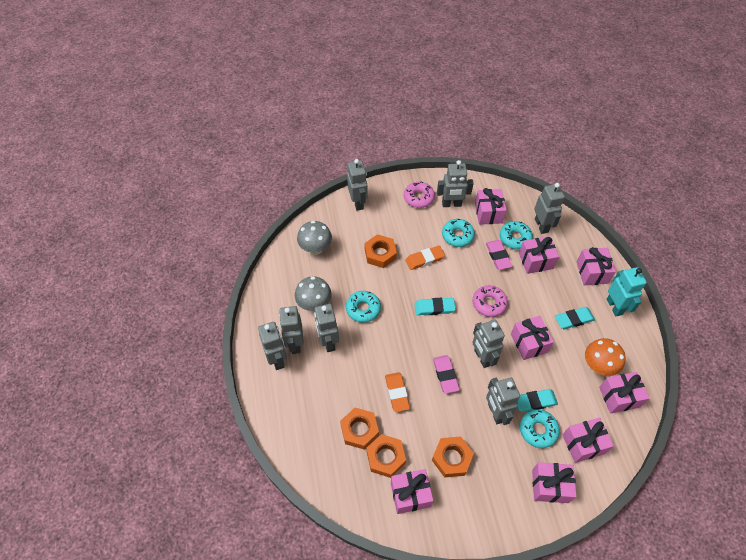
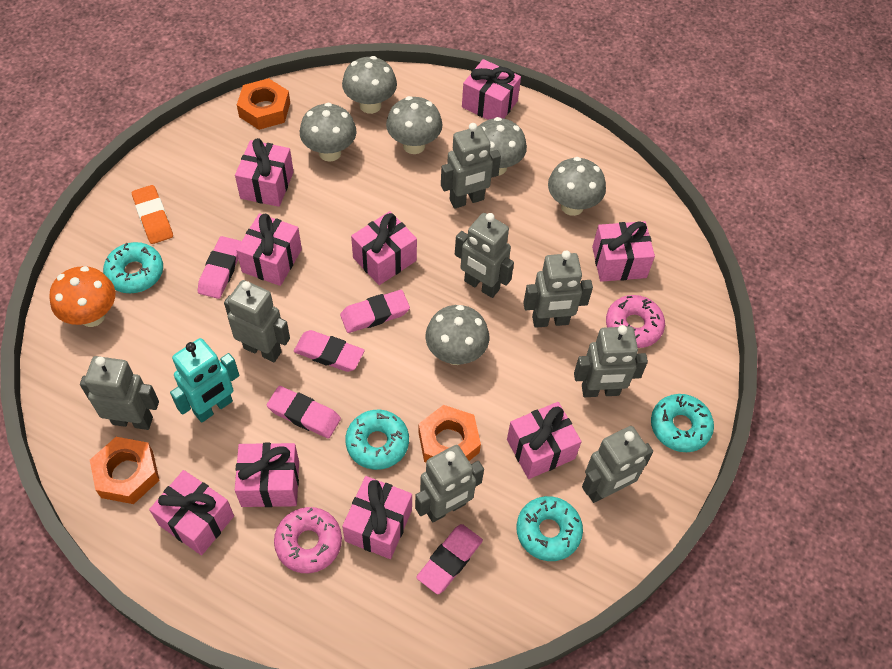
grey mushroom: 2 -> 6
orange eraser: 2 -> 1
orange nut: 4 -> 3
pink eraser: 2 -> 5
pink gift: 8 -> 9
turquoise eraser: 3 -> 0

